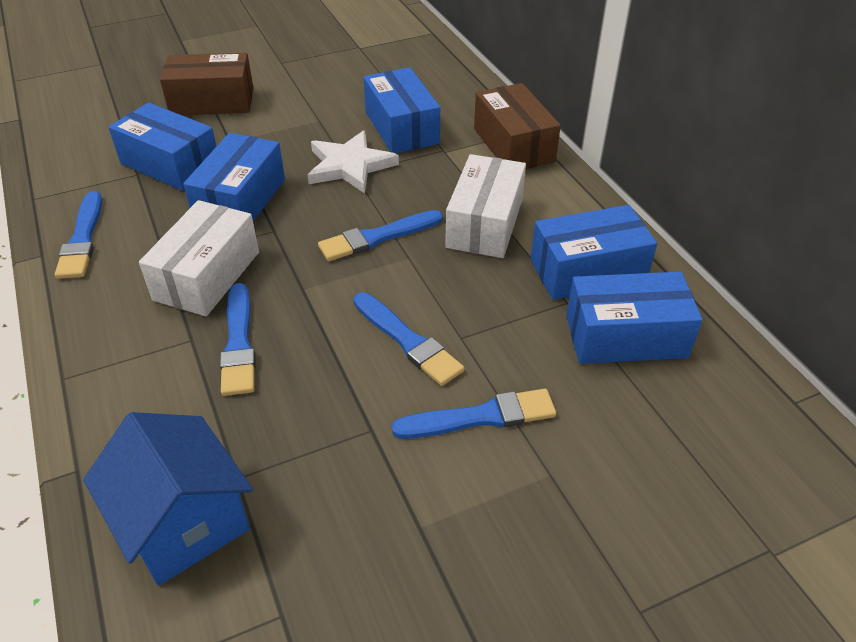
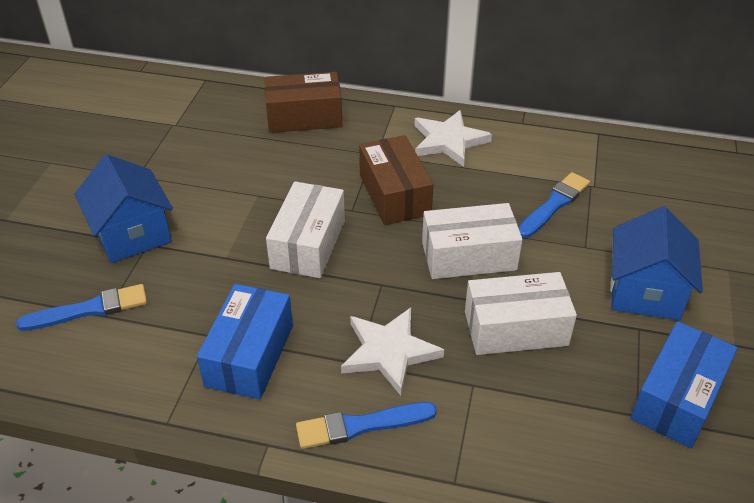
blue box: 5 -> 2
blue brush: 5 -> 3
blue house: 1 -> 2
white box: 2 -> 3
white star: 1 -> 2

